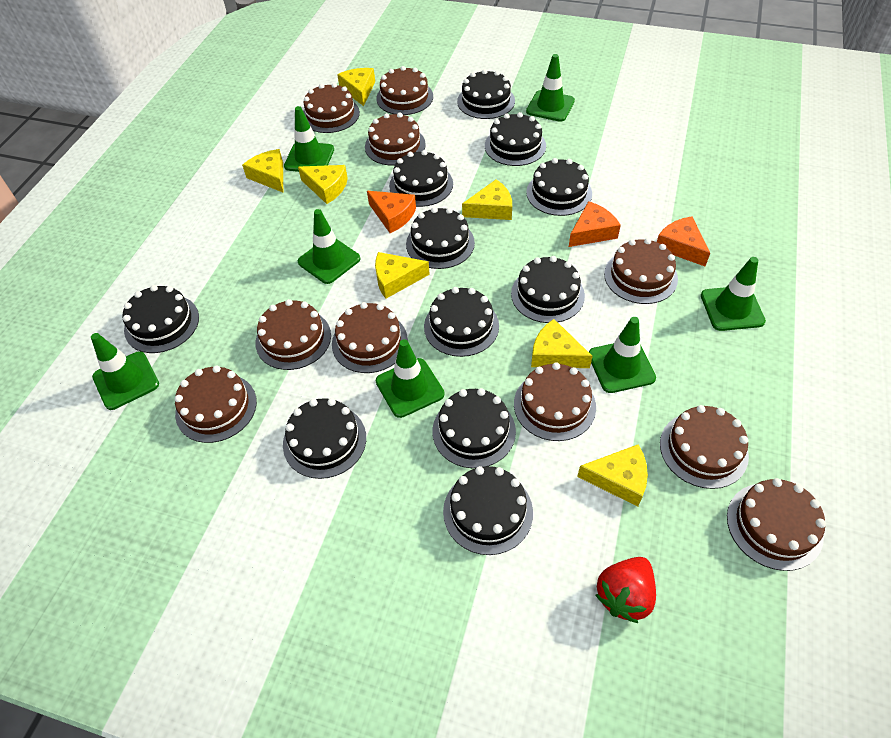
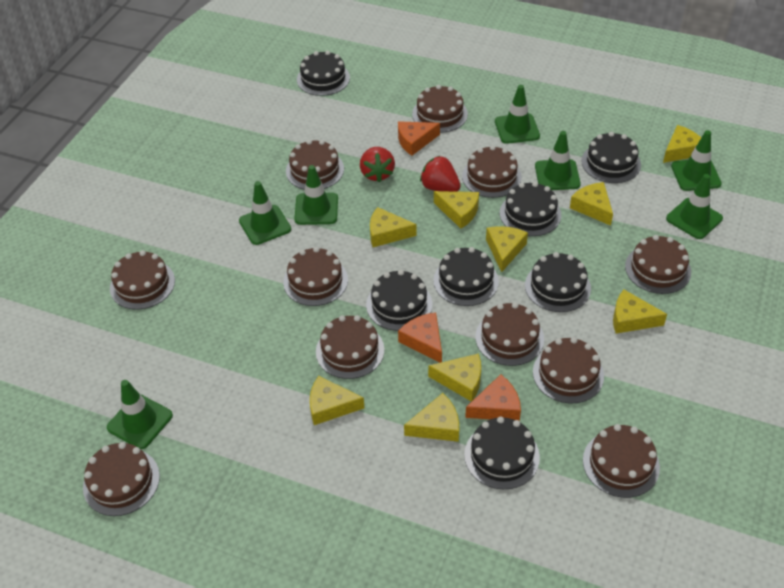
black cake: 11 -> 7
brown cake: 10 -> 11
red strawberry: 1 -> 2
yellow cheese: 7 -> 9

